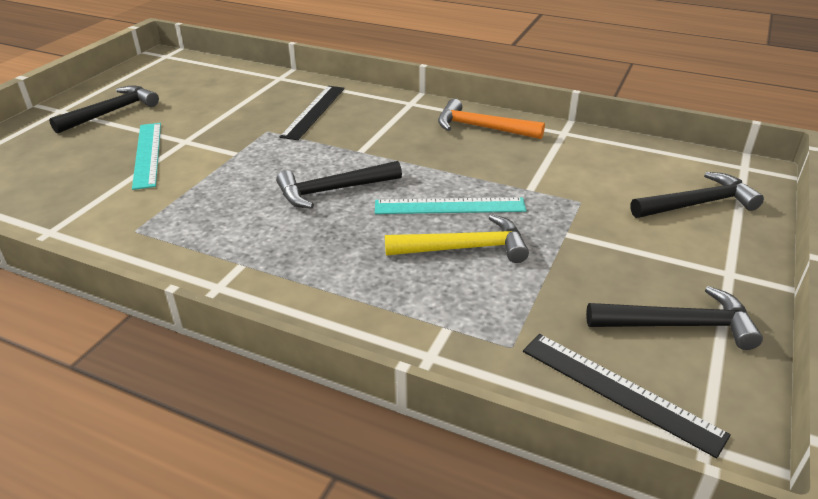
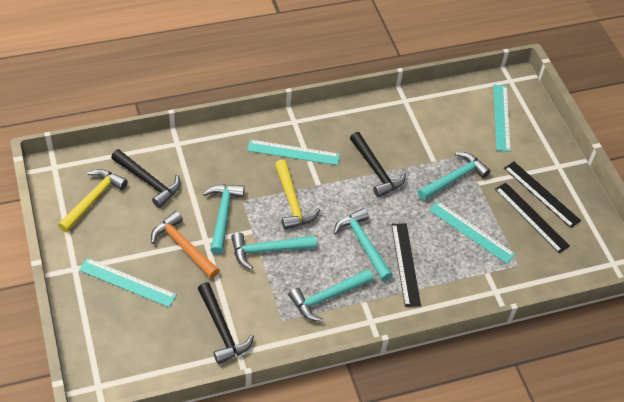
black hammer: 4 -> 3
black ruler: 2 -> 3
turquoise hammer: 0 -> 5
turquoise ruler: 2 -> 4
yellow hammer: 1 -> 2

